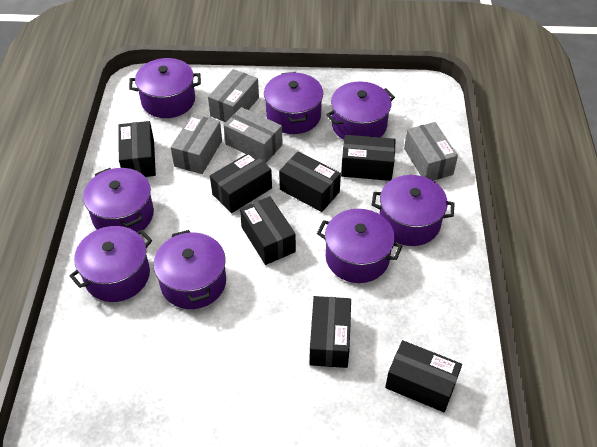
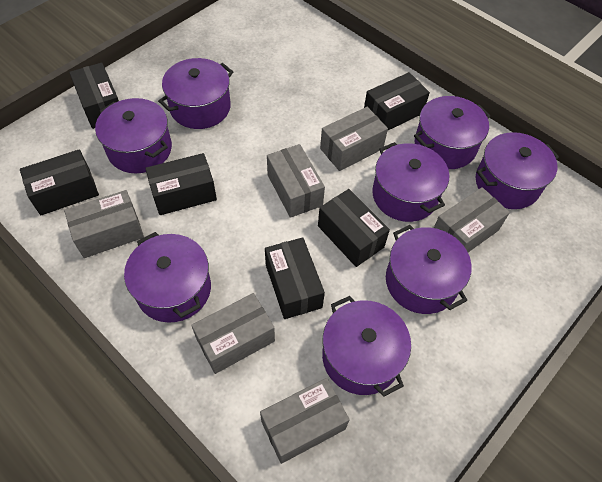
black box: 7 -> 6
grey box: 4 -> 6

